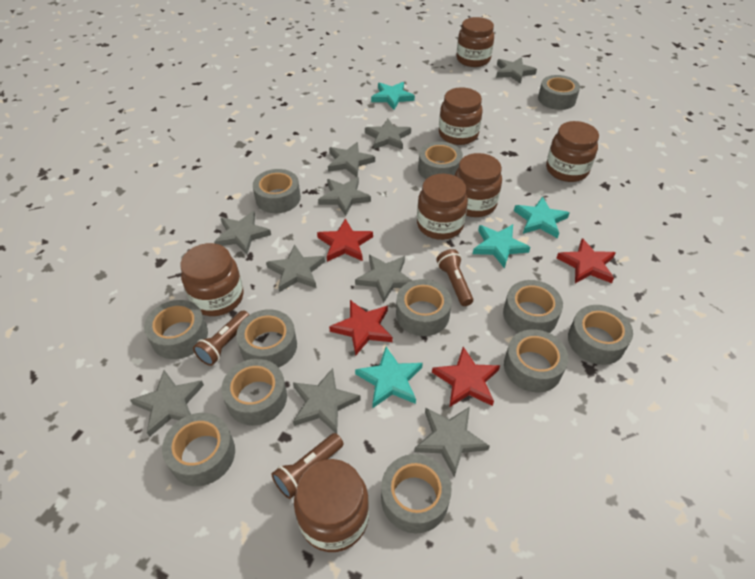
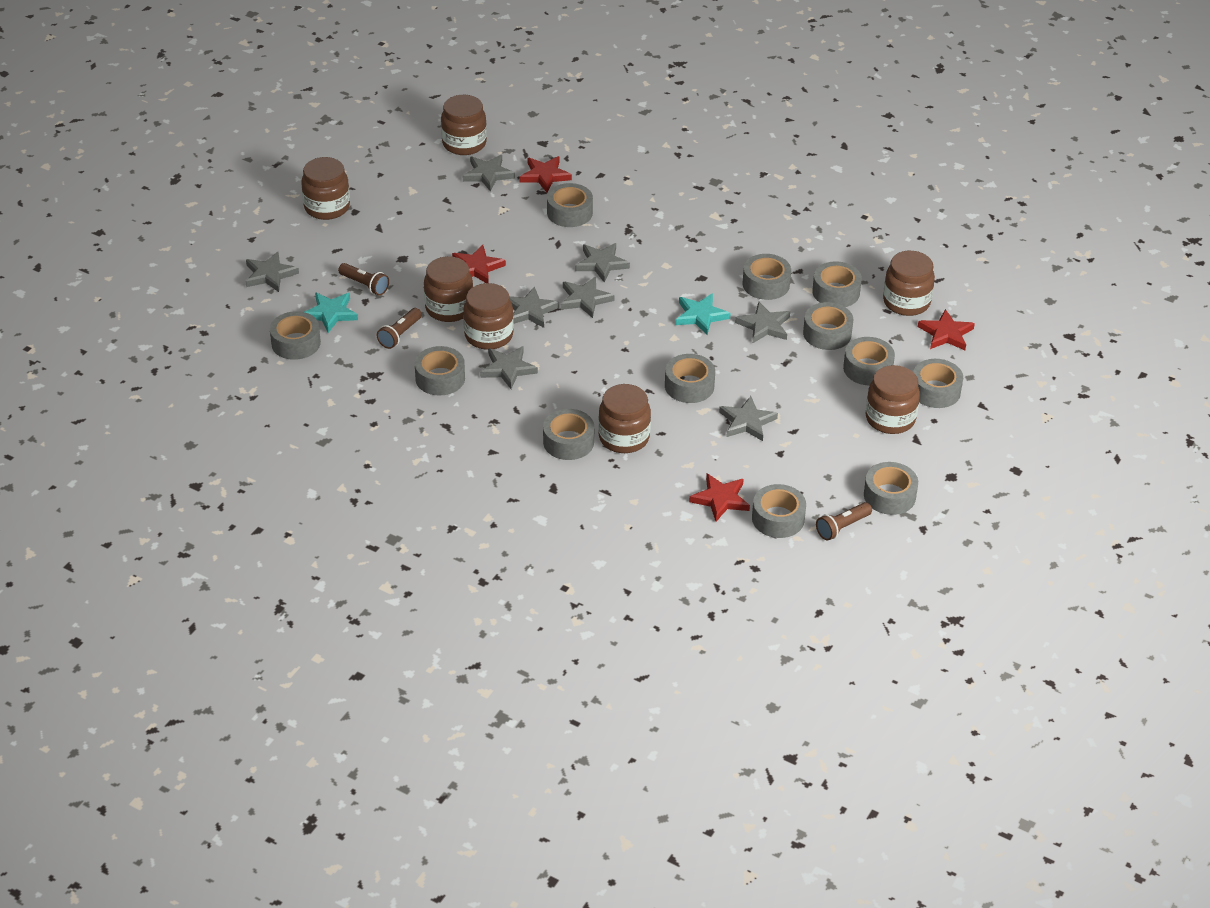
grey star: 10 -> 8
turquoise star: 4 -> 2

